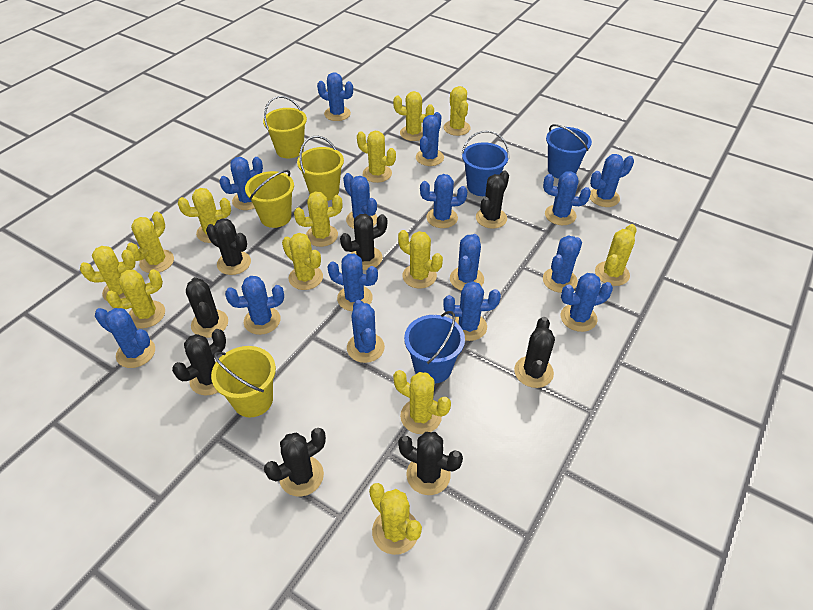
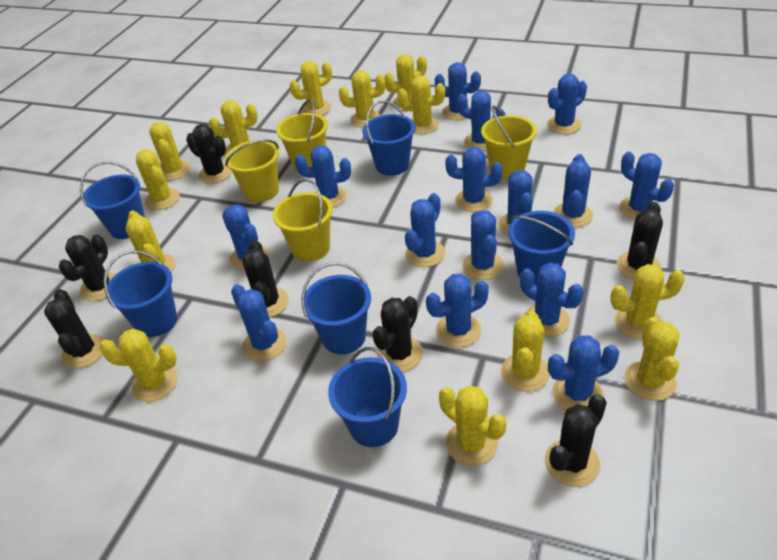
black cactus: 8 -> 7
blue bucket: 3 -> 6

